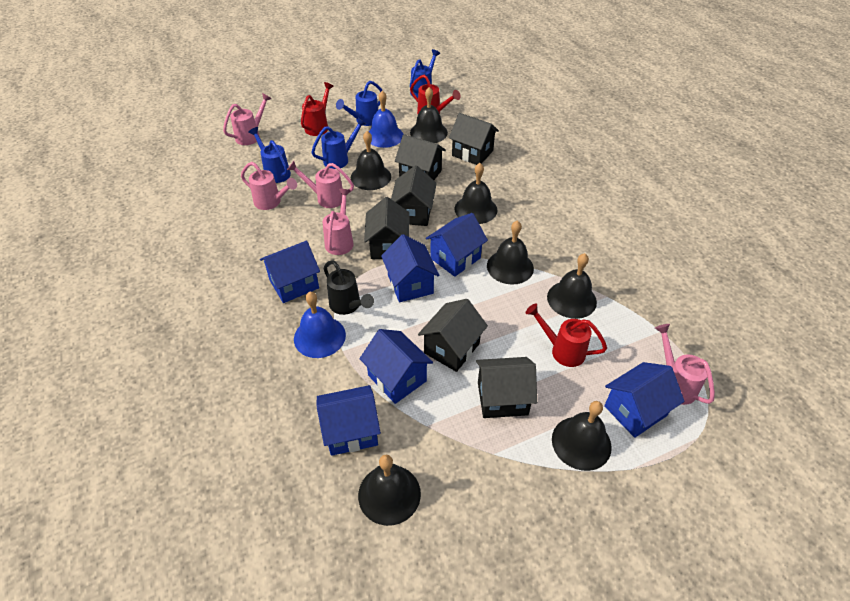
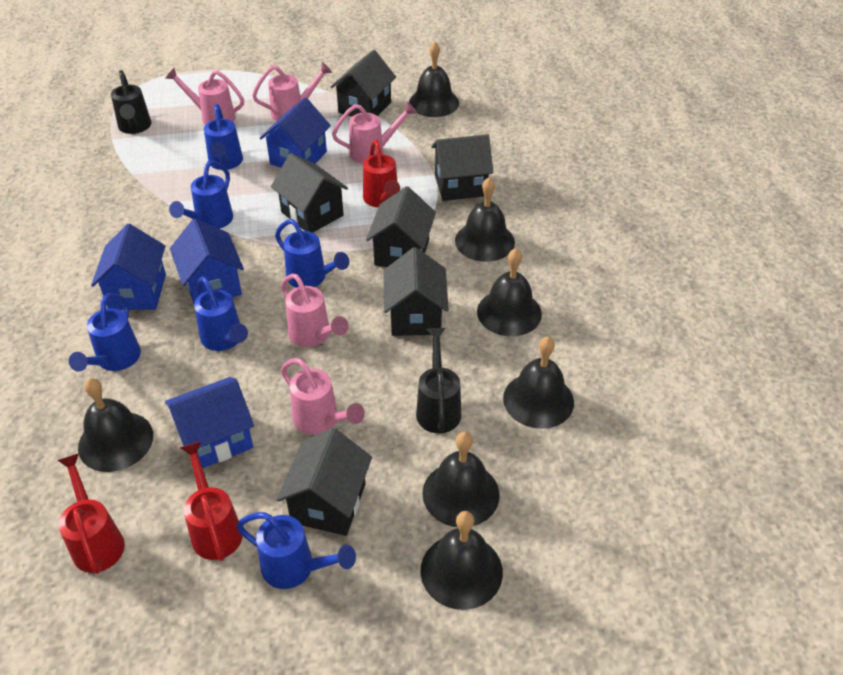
black watering can: 1 -> 2
blue bell: 2 -> 0
blue house: 6 -> 4
blue watering can: 4 -> 6

